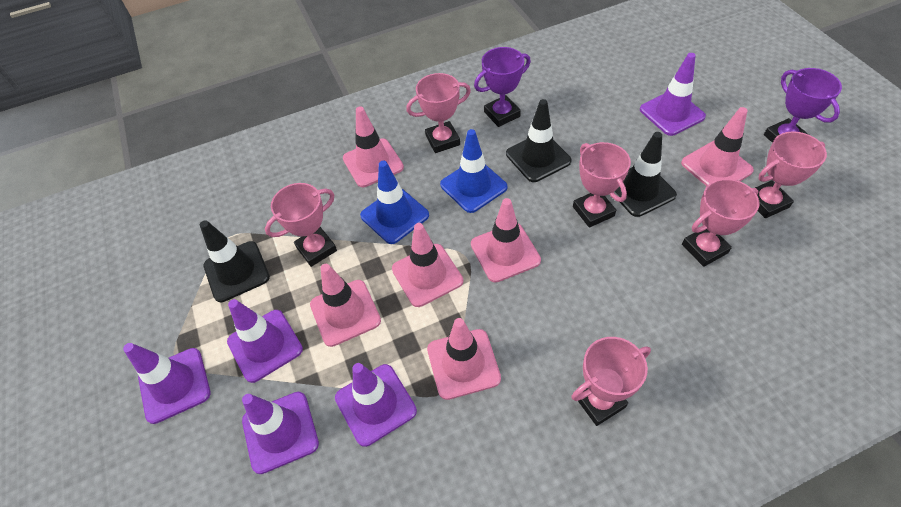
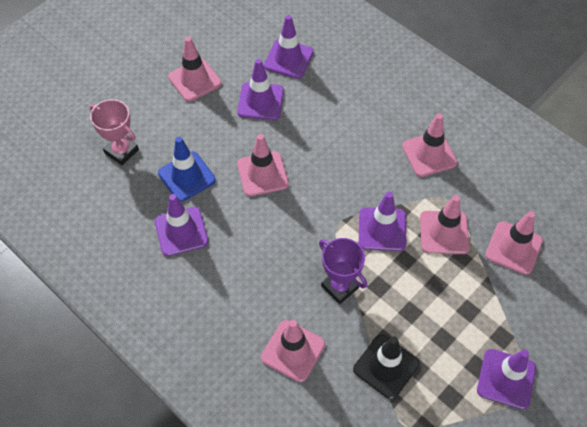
black traffic cone: 3 -> 1
blue traffic cone: 2 -> 1
pink trophy: 6 -> 1
purple trophy: 2 -> 1

